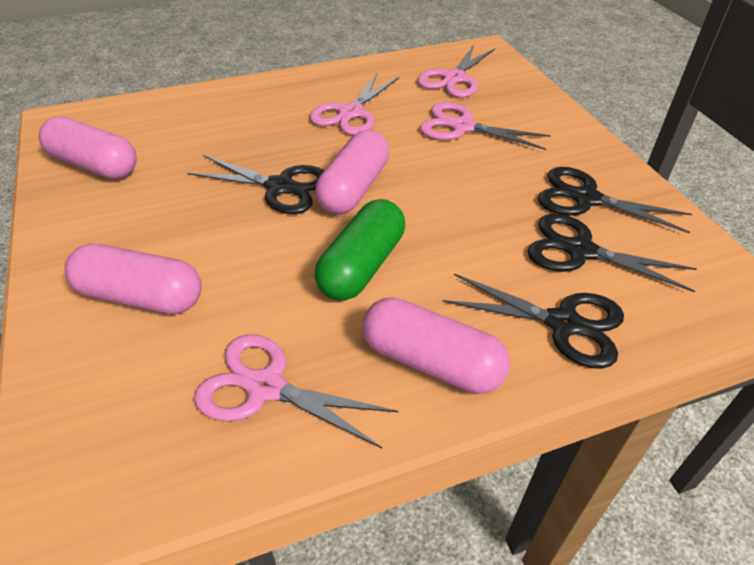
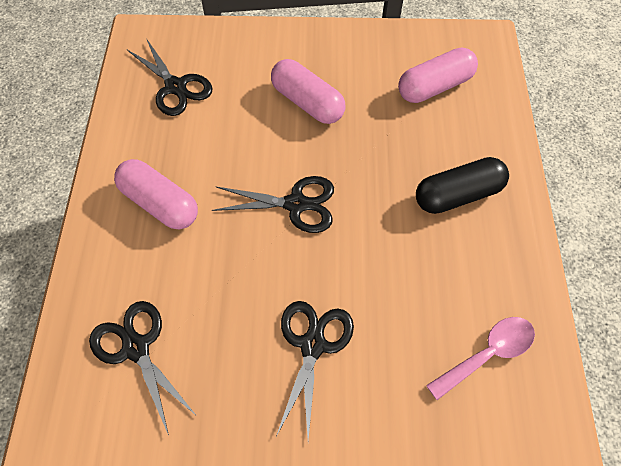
black capsule: 0 -> 1
green capsule: 1 -> 0
pink capsule: 4 -> 3
pink scissors: 4 -> 0
pink spoon: 0 -> 1

